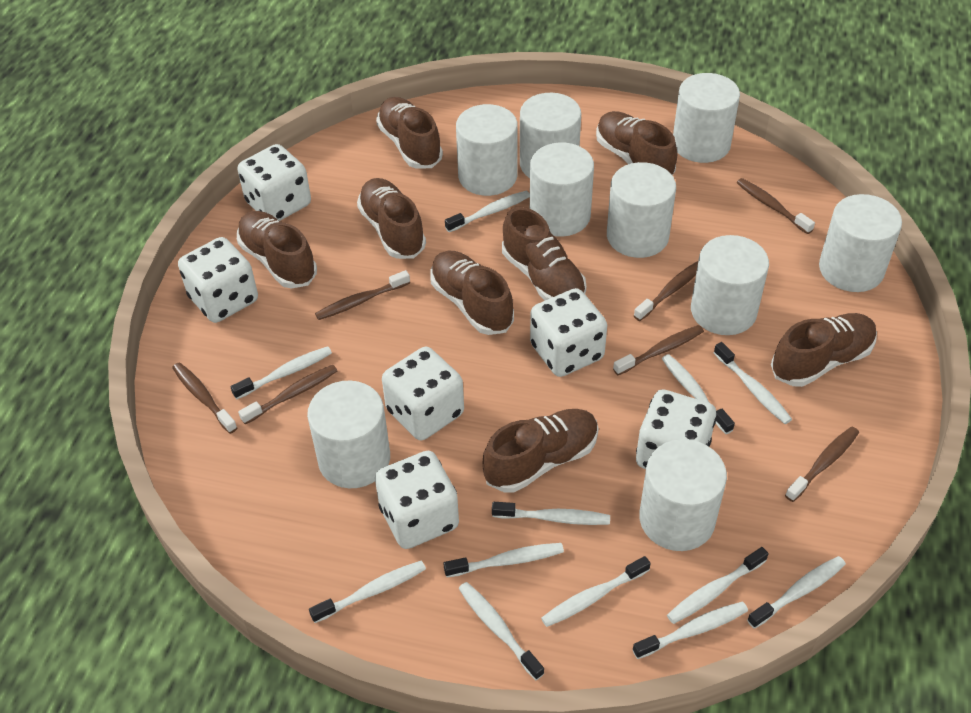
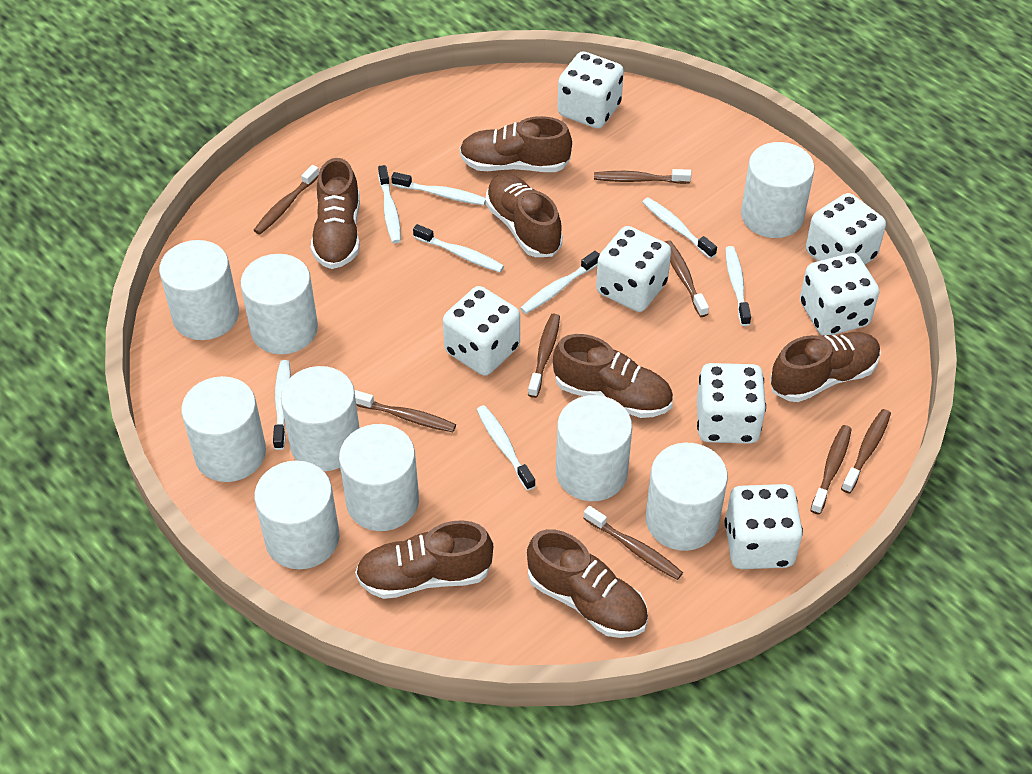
brown shoe: 8 -> 7
brown toothbrush: 7 -> 8
white dice: 6 -> 7
white toothbrush: 12 -> 8

